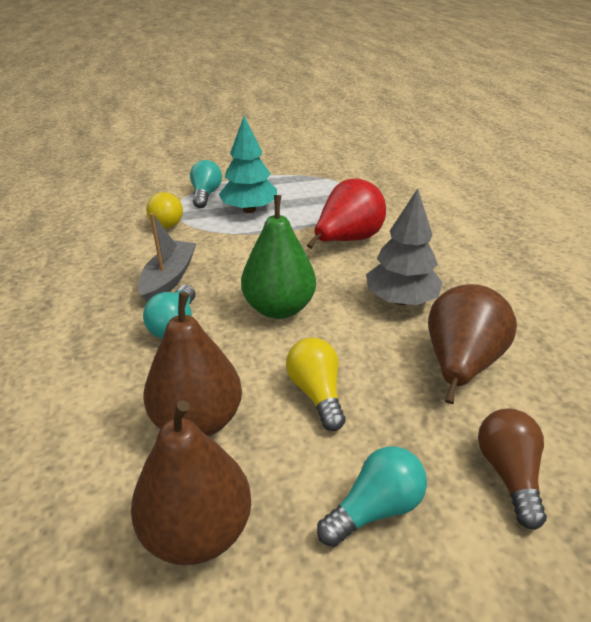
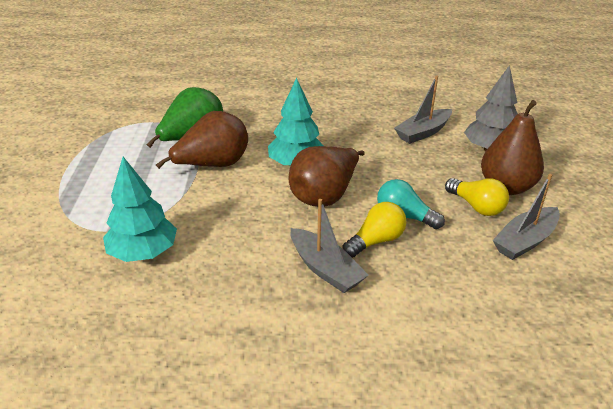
brown light bulb: 1 -> 0
grey boat: 1 -> 3
red pear: 1 -> 0
turquoise light bulb: 3 -> 1
turquoise tree: 1 -> 2

